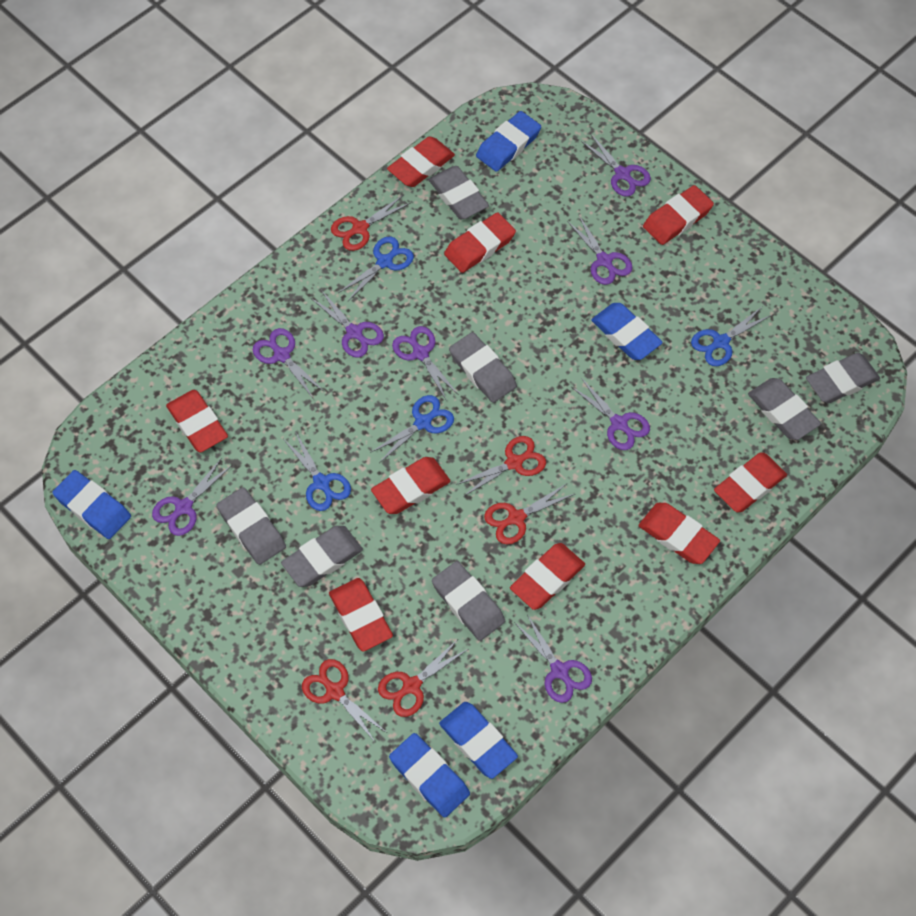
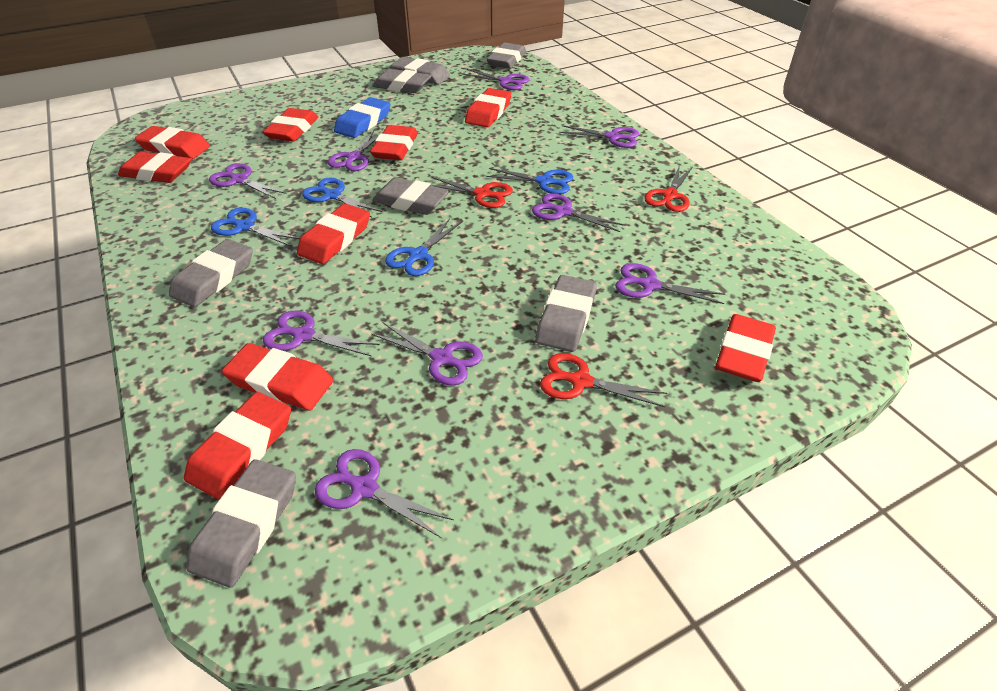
blue eraser: 5 -> 1
purple scissors: 8 -> 9
red scissors: 5 -> 3

